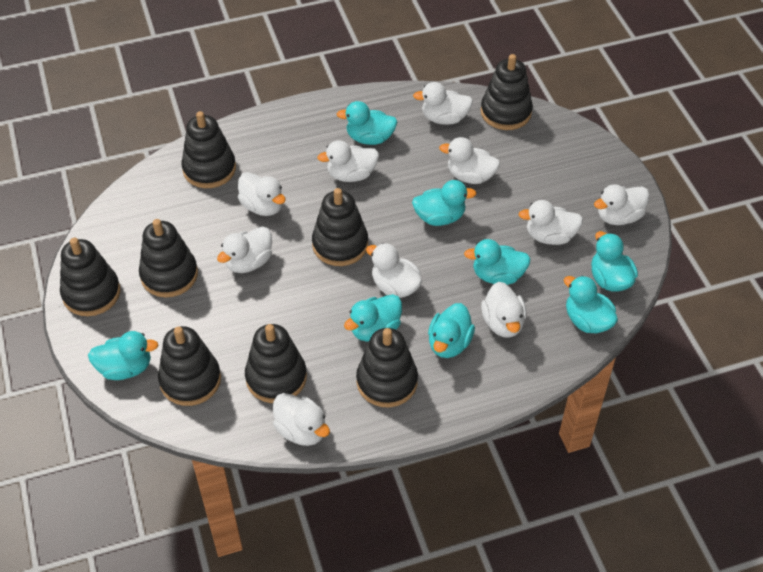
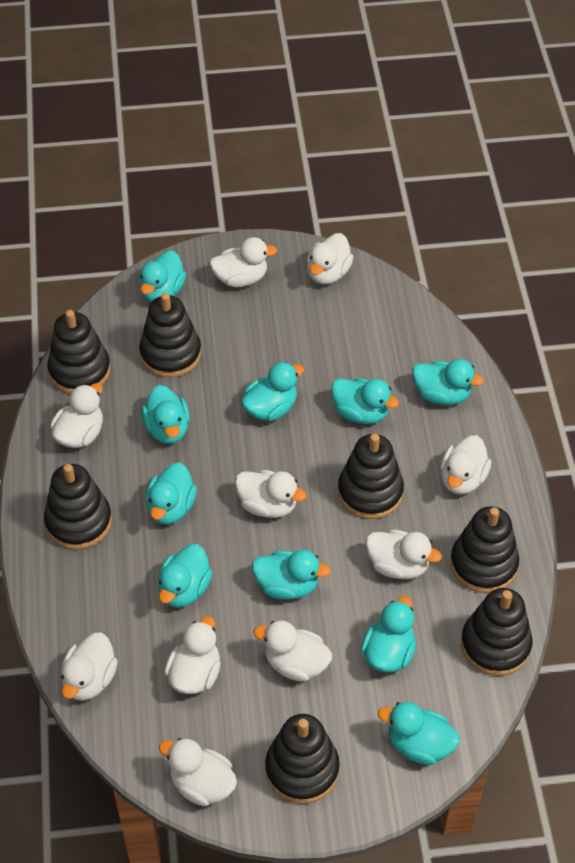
black stacking toy: 8 -> 7
turquoise duck: 8 -> 10

